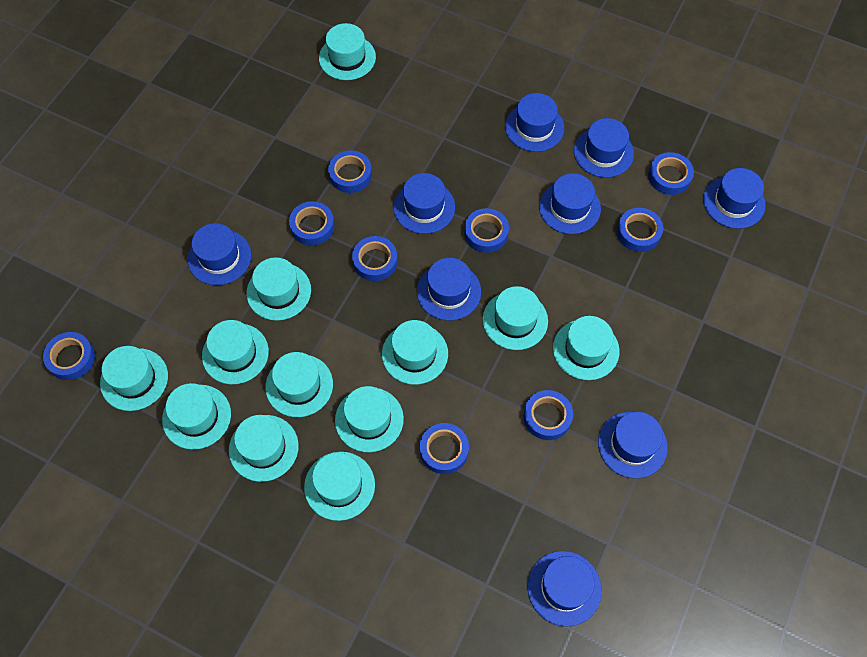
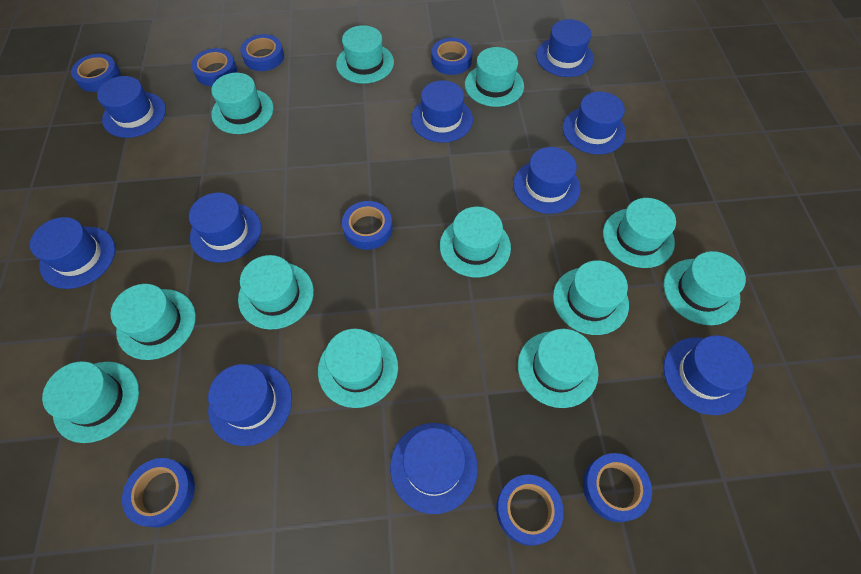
blue hat: 9 -> 10
blue tape: 9 -> 8

